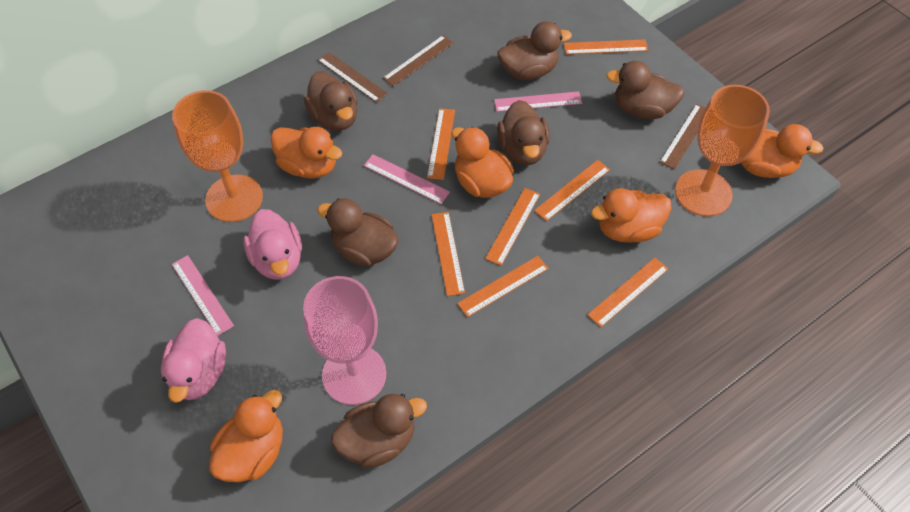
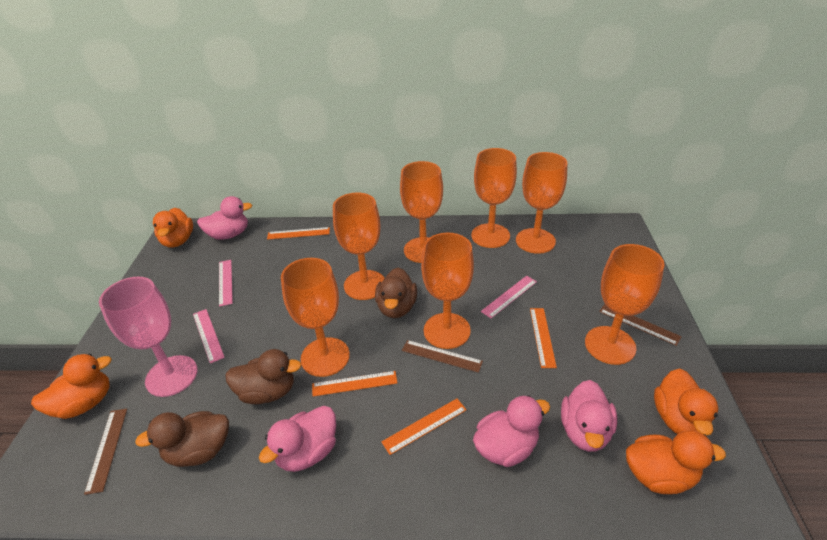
brown duck: 6 -> 3
orange duck: 5 -> 4
orange goblet: 2 -> 7
orange ruler: 7 -> 4
pink duck: 2 -> 4

